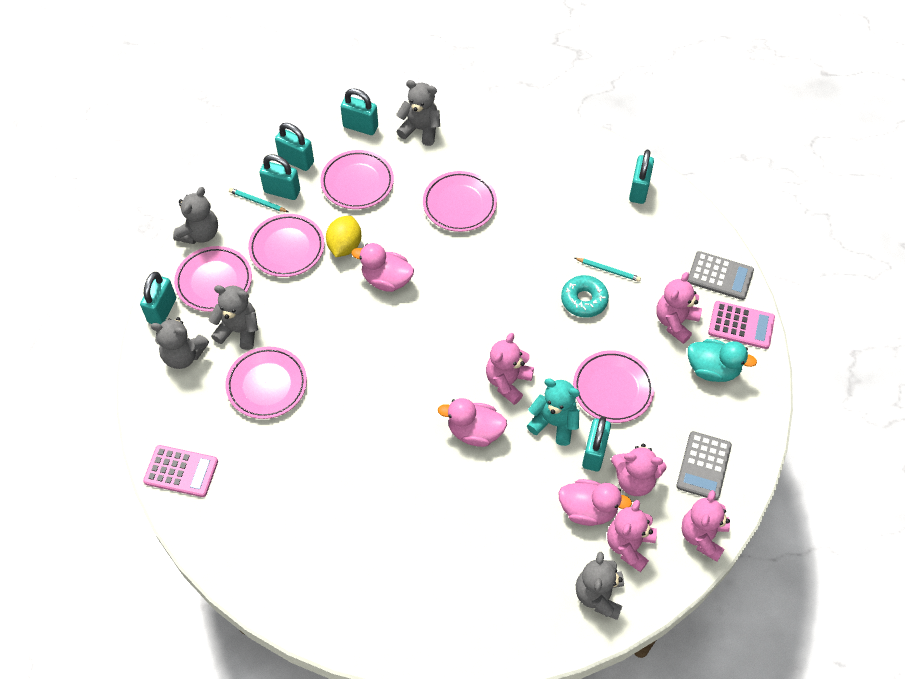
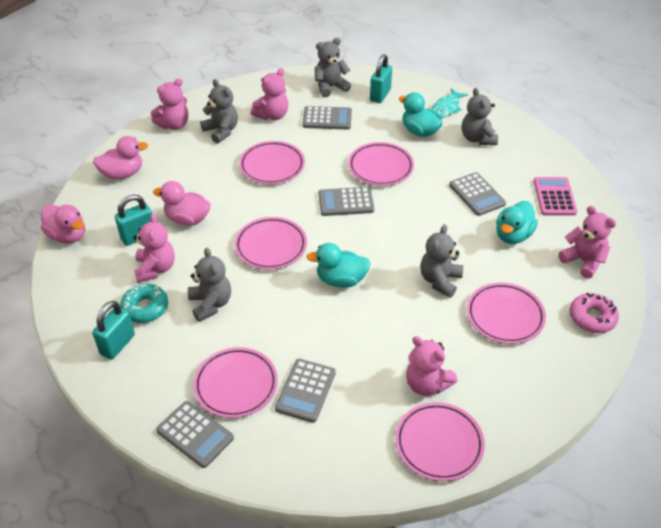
grey calculator: 2 -> 5
pink calculator: 2 -> 1
pink donut: 0 -> 1
turquoise duck: 1 -> 3
turquoise fish: 0 -> 1
turquoise padlock: 6 -> 3
turquoise pencil: 2 -> 0
turquoise teddy bear: 1 -> 0
yellow lemon: 1 -> 0

